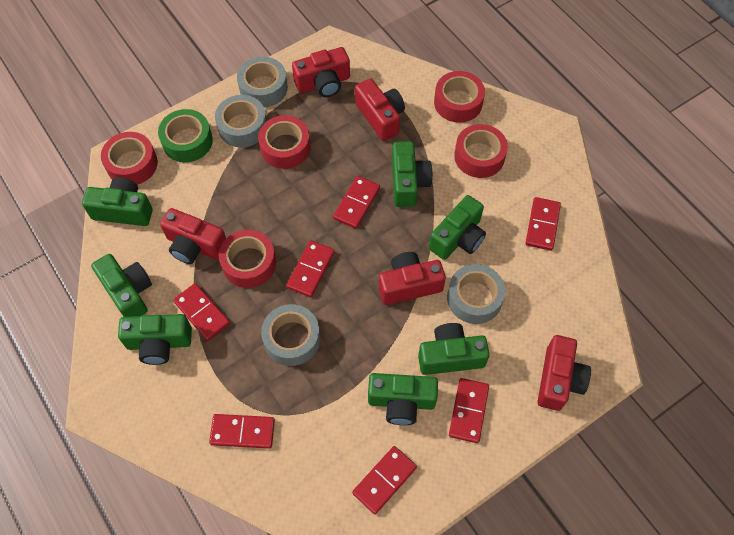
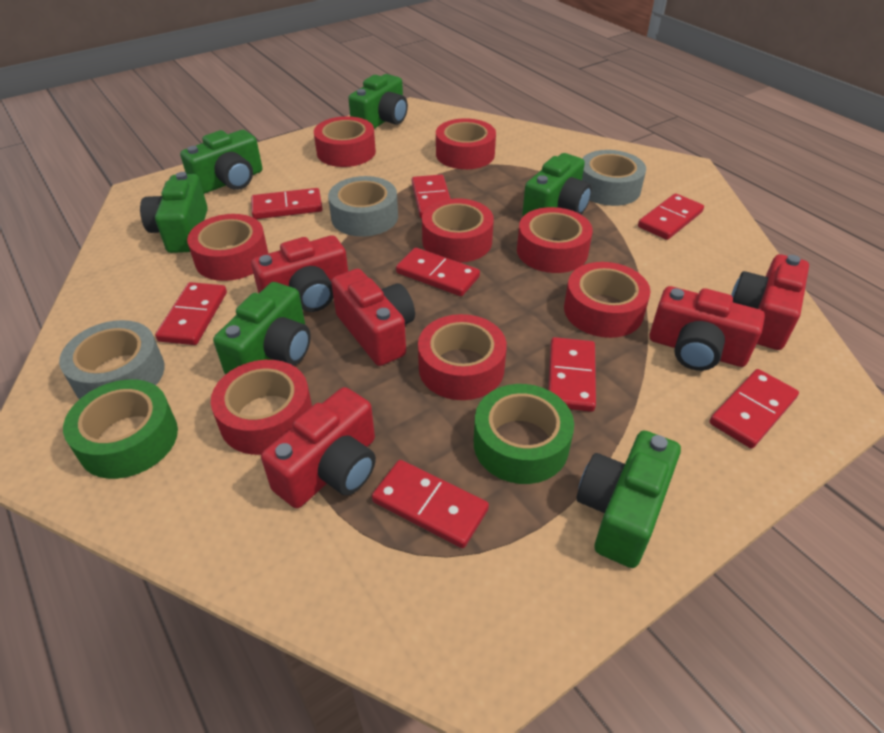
green camera: 7 -> 6
green tape: 1 -> 2
grey tape: 4 -> 3
red domino: 7 -> 8
red tape: 5 -> 8

